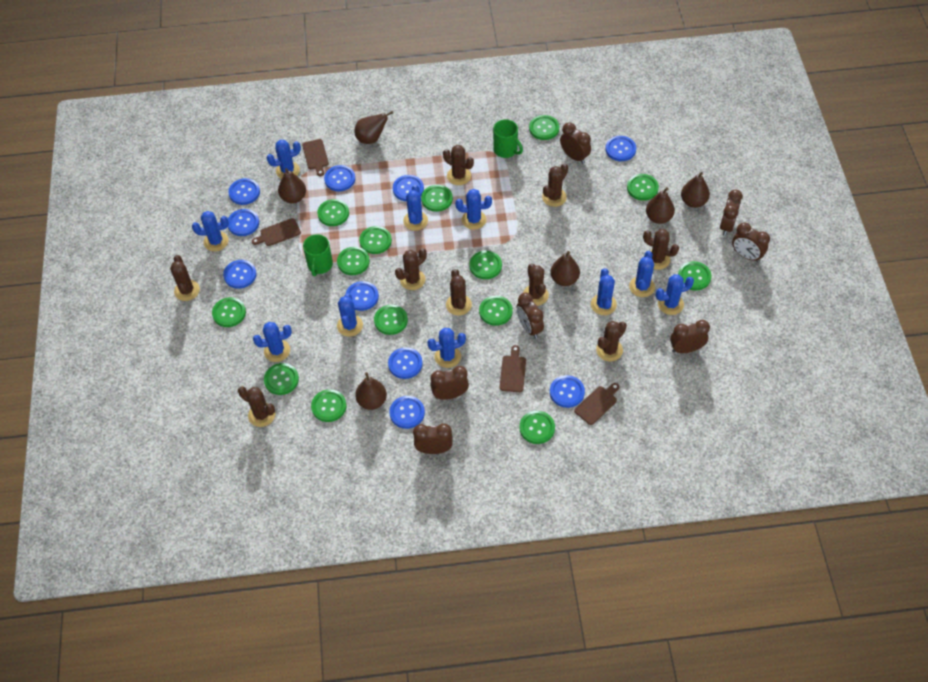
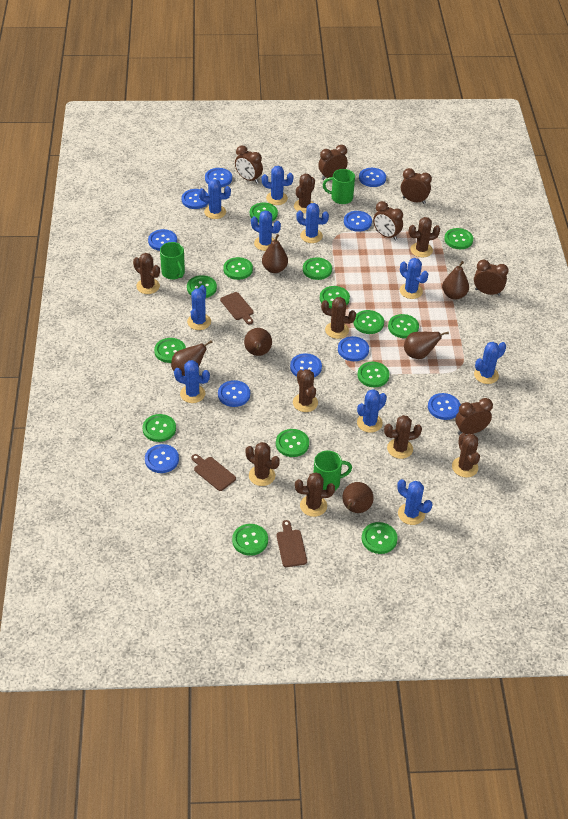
brown clock: 7 -> 6
brown cutting board: 4 -> 3
green mug: 2 -> 3

